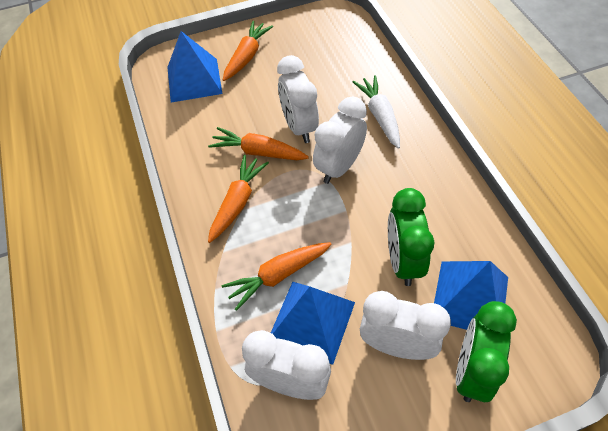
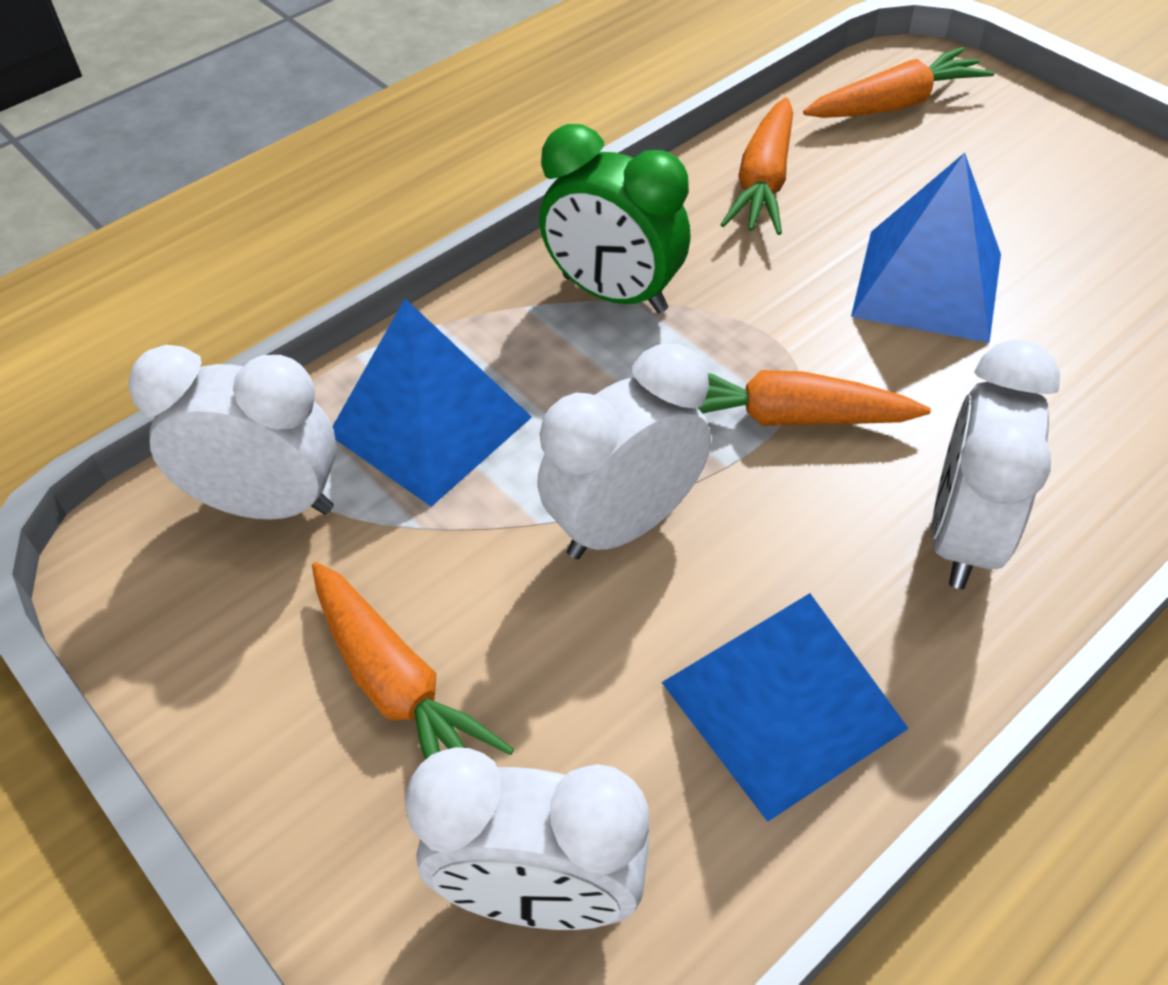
green clock: 2 -> 1
white carrot: 1 -> 0

